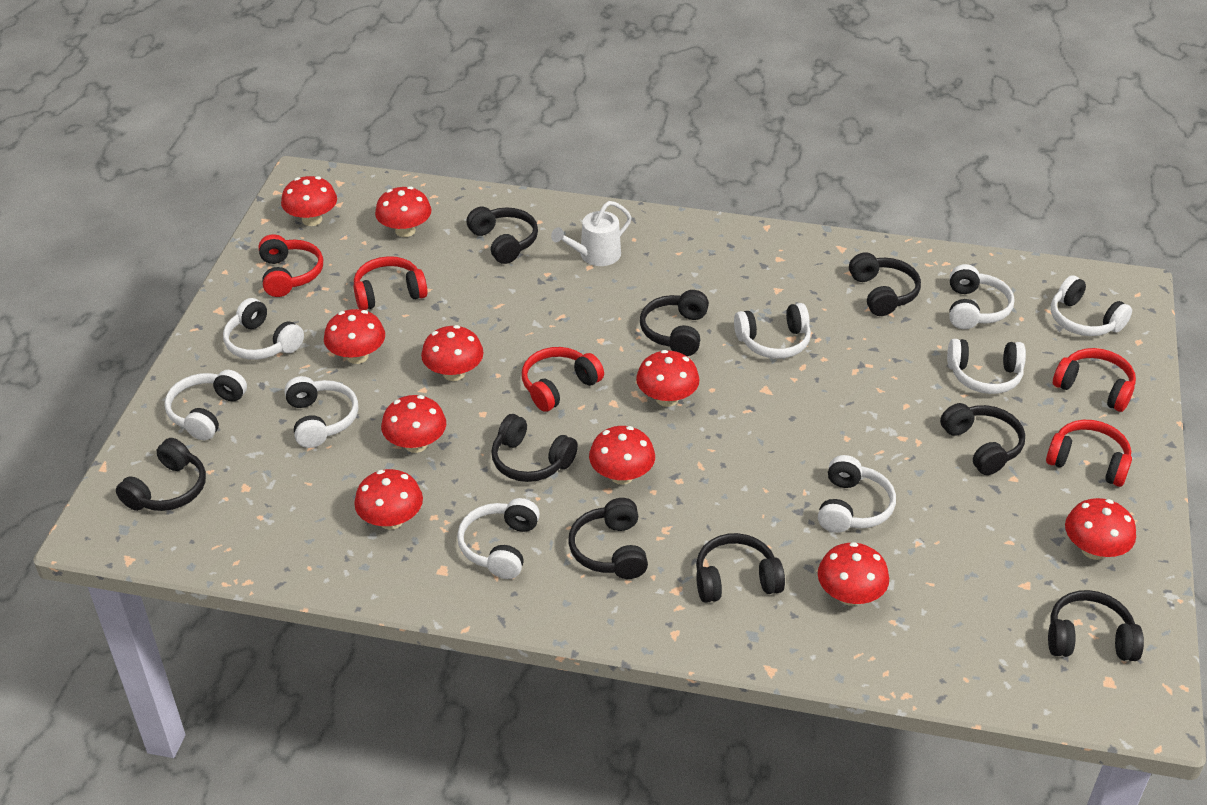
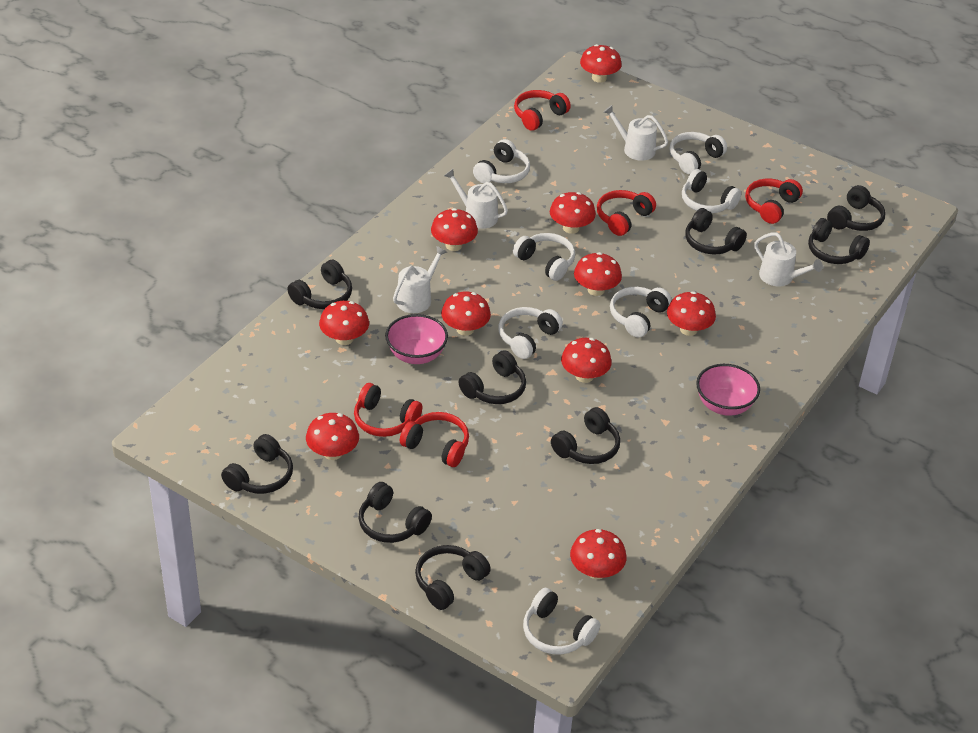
pink bowl: 0 -> 2
white headphones: 9 -> 7
white watering can: 1 -> 4

